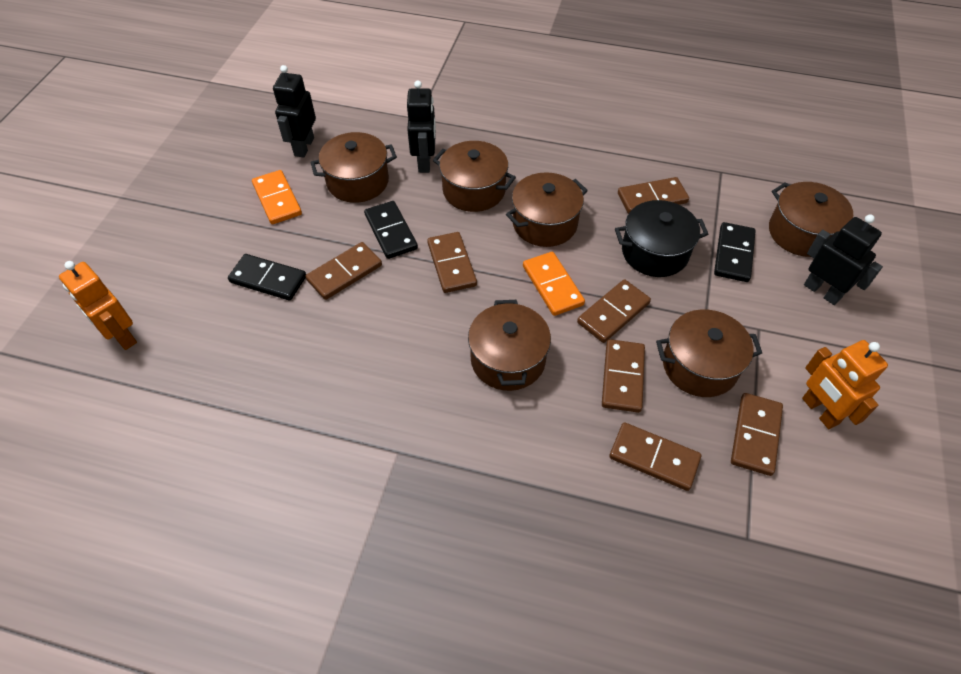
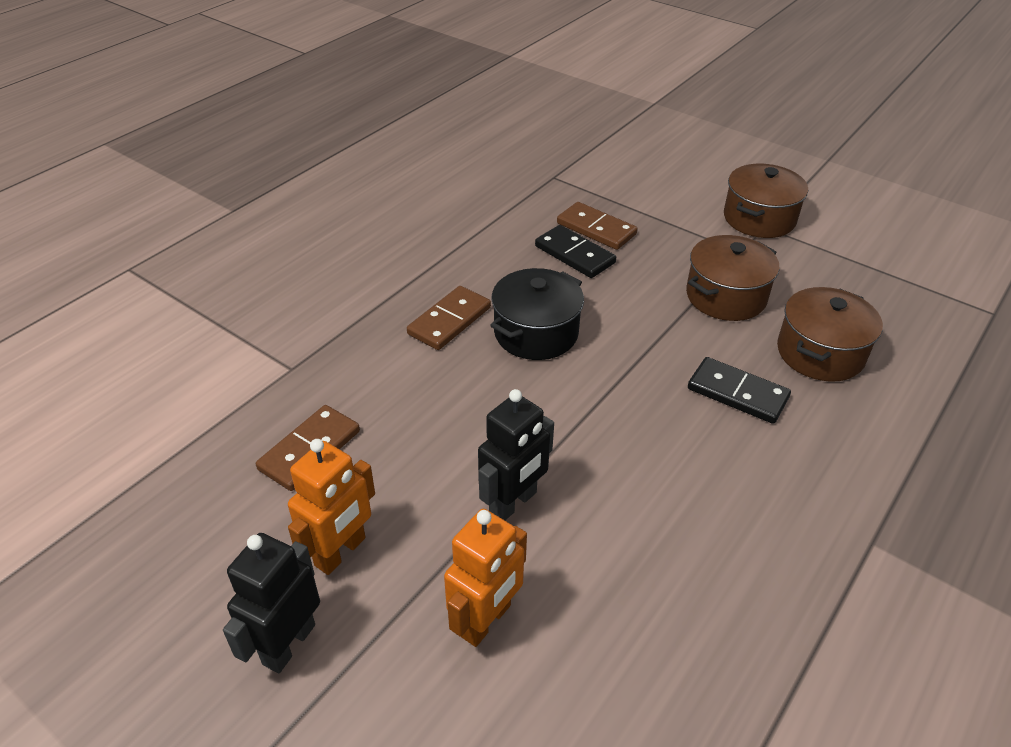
black domino: 3 -> 2
black robot: 3 -> 2
brown domino: 7 -> 3
brown pot: 6 -> 3
orange domino: 2 -> 0

